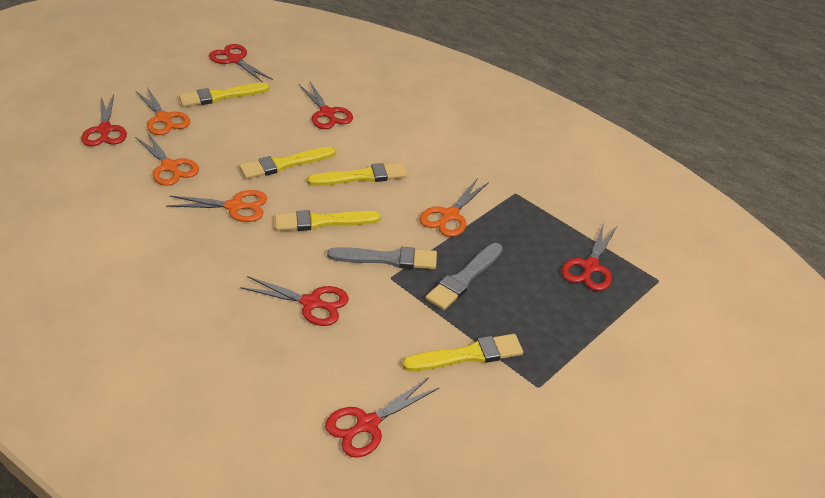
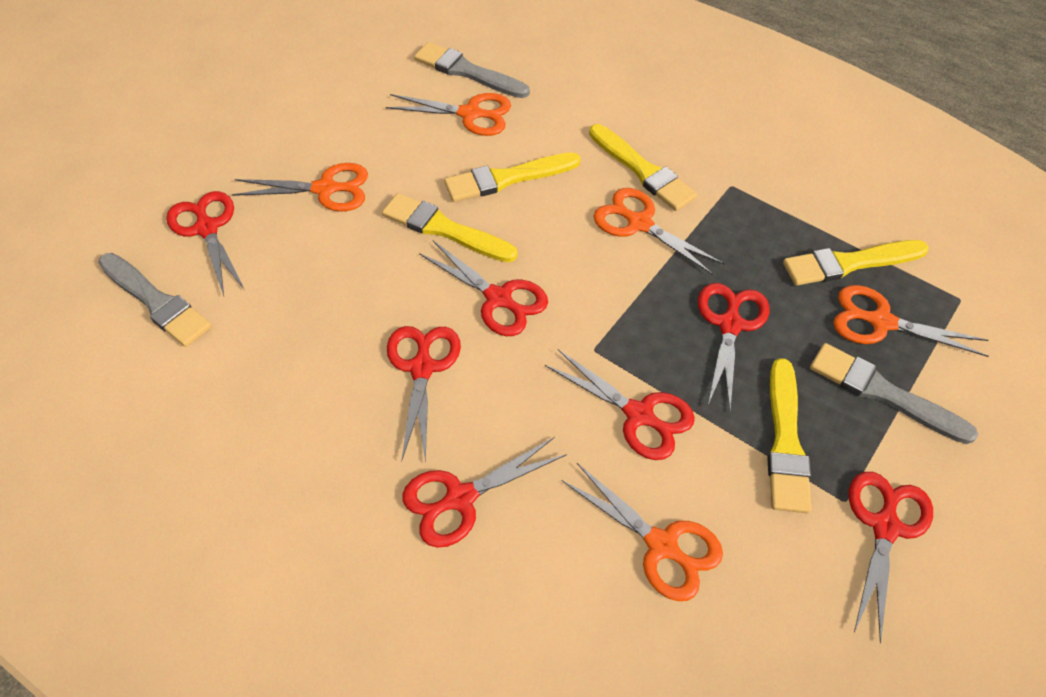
grey brush: 2 -> 3
orange scissors: 4 -> 5
red scissors: 6 -> 7

